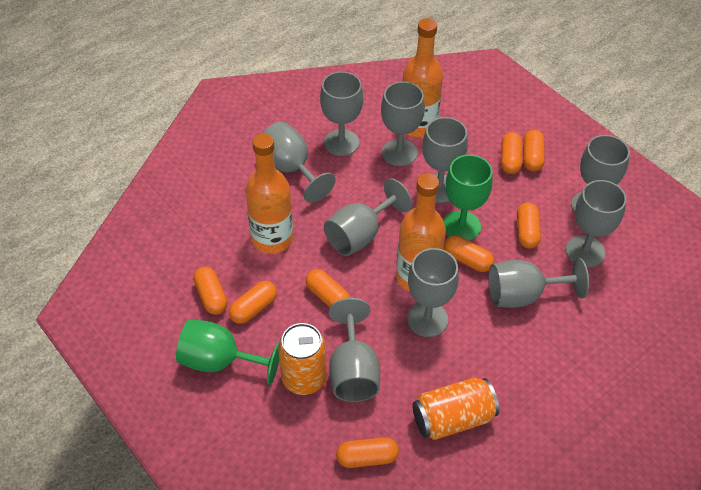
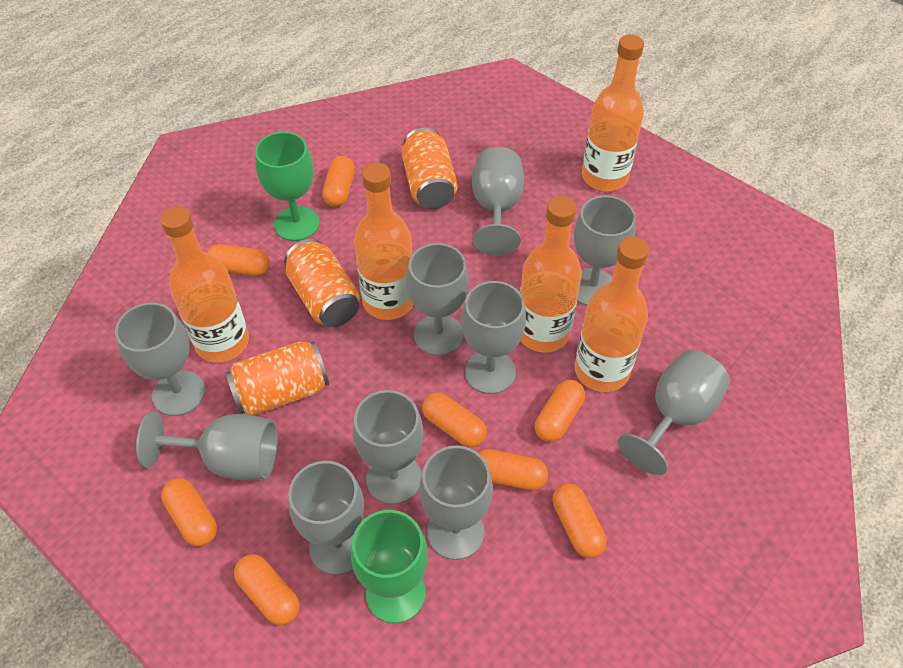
orange bottle: 3 -> 5
orange can: 2 -> 3

